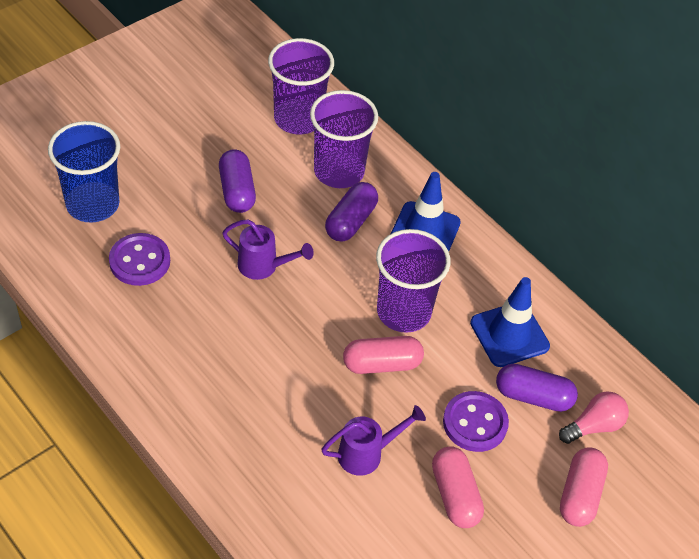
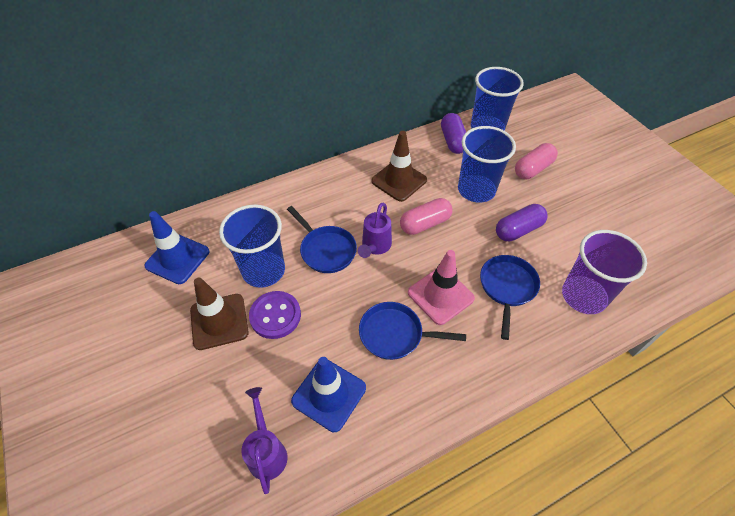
blue cup: 1 -> 3
blue pan: 0 -> 3
brown traffic cone: 0 -> 2
pink capsule: 3 -> 2
pink light bulb: 1 -> 0
pink traffic cone: 0 -> 1
purple button: 2 -> 1
purple capsule: 3 -> 2
purple cup: 3 -> 1

